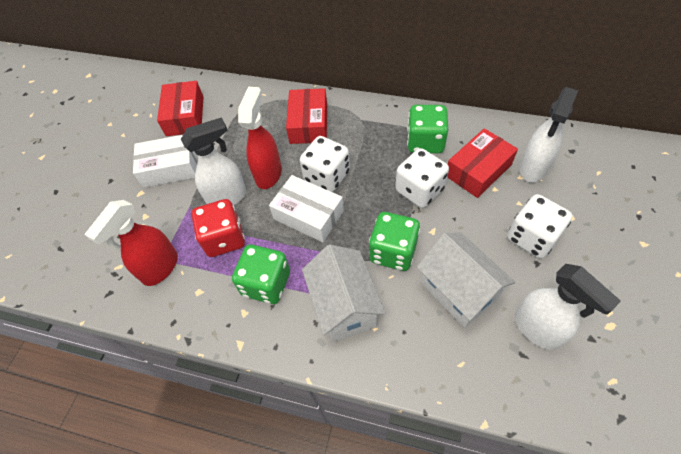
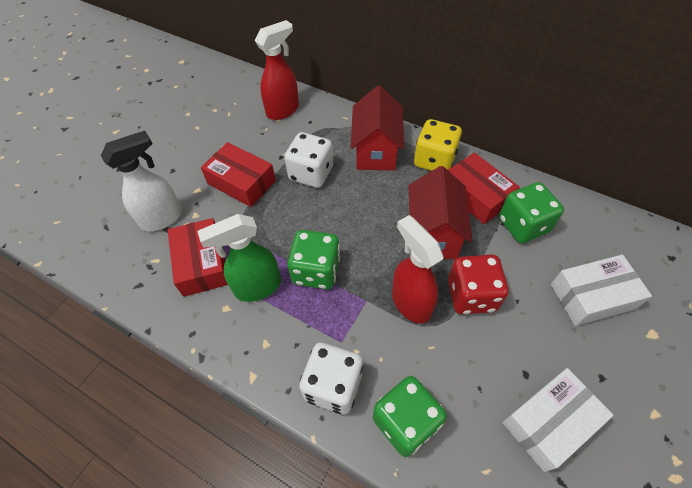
green spray bottle: 0 -> 1
red house: 0 -> 2
white dice: 3 -> 2
white house: 2 -> 0
white spray bottle: 3 -> 1
yellow dice: 0 -> 1

